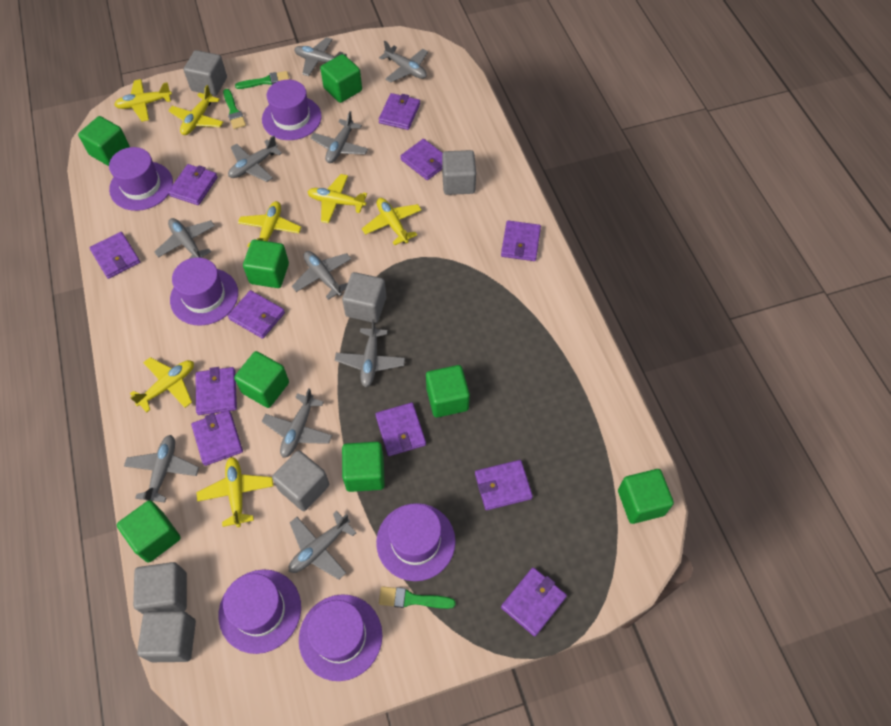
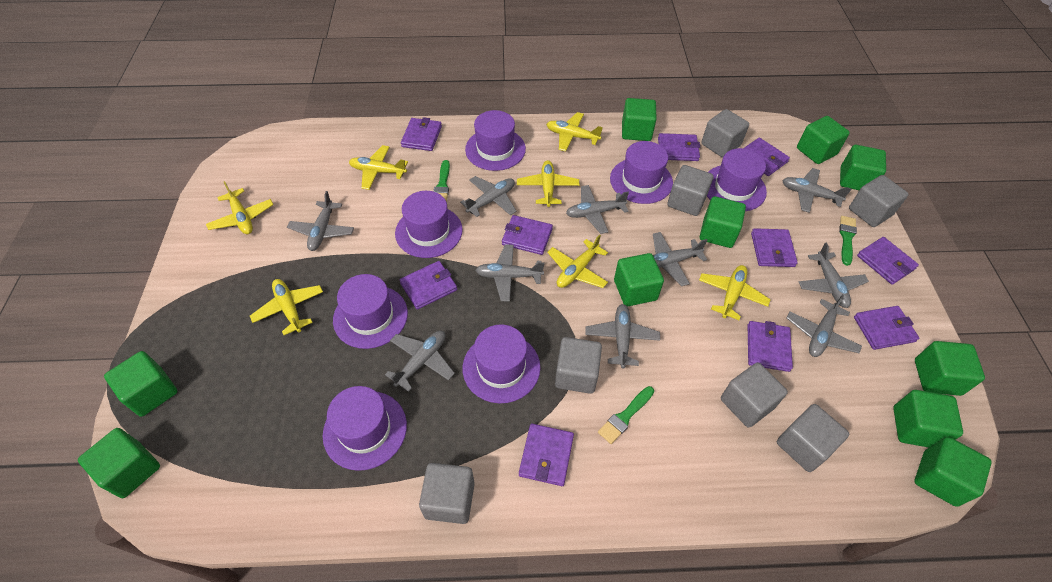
green cube: 8 -> 10
grey cube: 6 -> 7
purple hat: 6 -> 7
purple wallet: 11 -> 10

